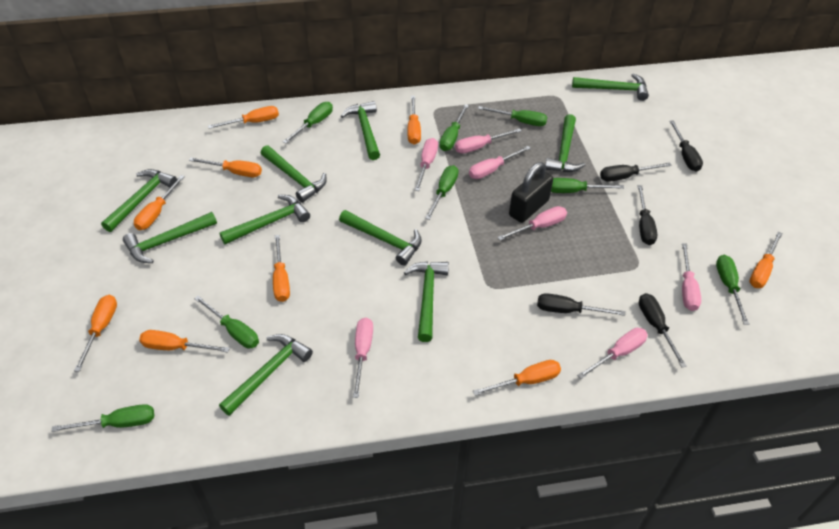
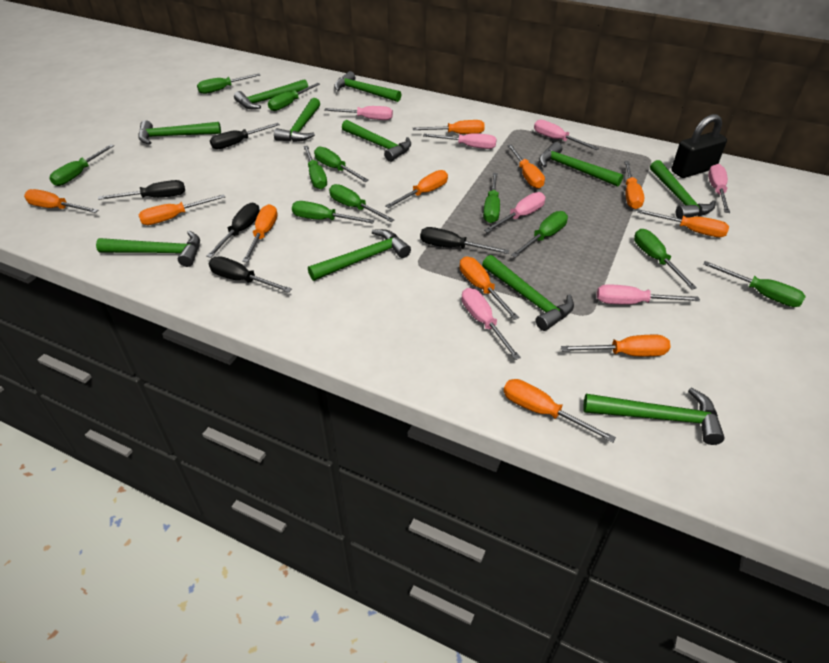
green hammer: 10 -> 11
green screwdriver: 8 -> 11
orange screwdriver: 9 -> 11

